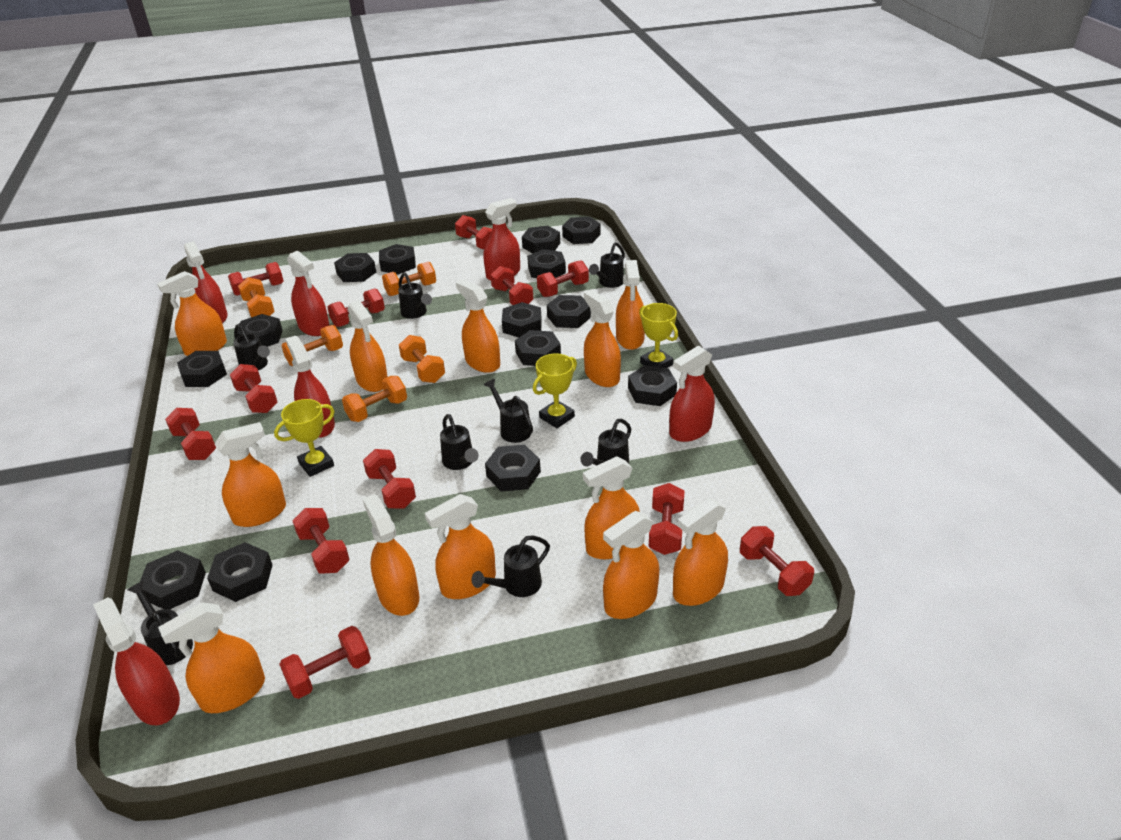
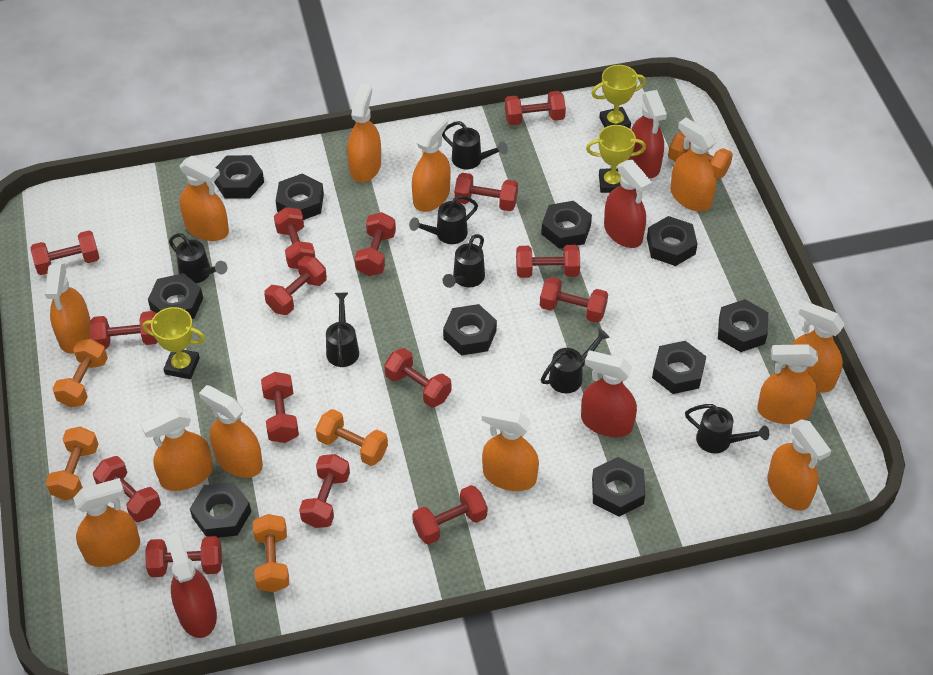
black nut: 14 -> 10
black watering can: 8 -> 7
red dumbbell: 12 -> 15
red spray bottle: 6 -> 4

